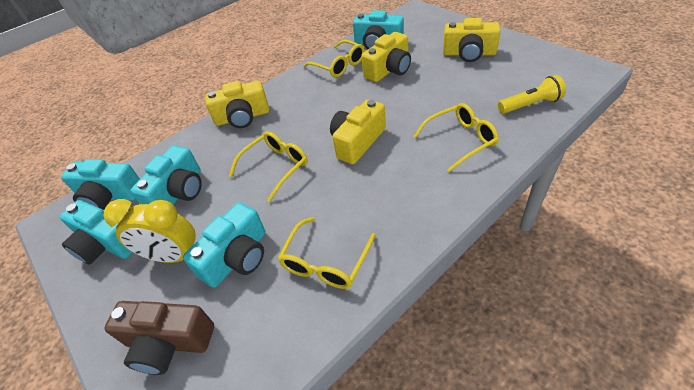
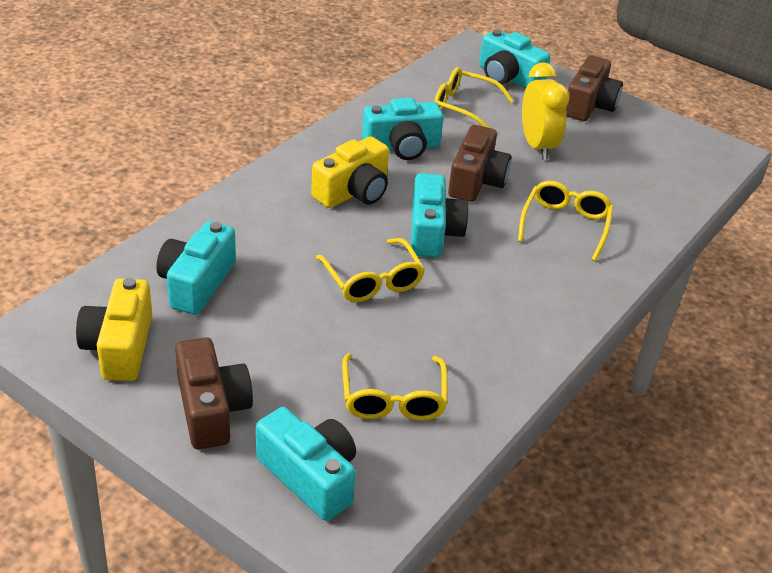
brown camera: 1 -> 3
yellow camera: 4 -> 2
yellow flashlight: 1 -> 0

